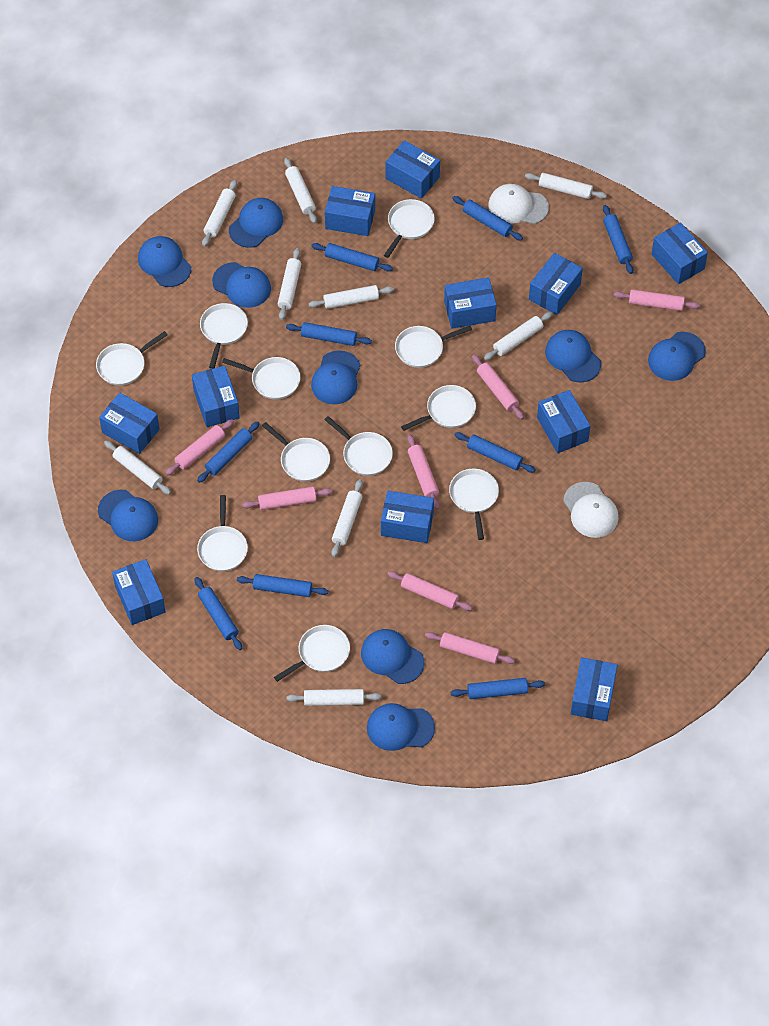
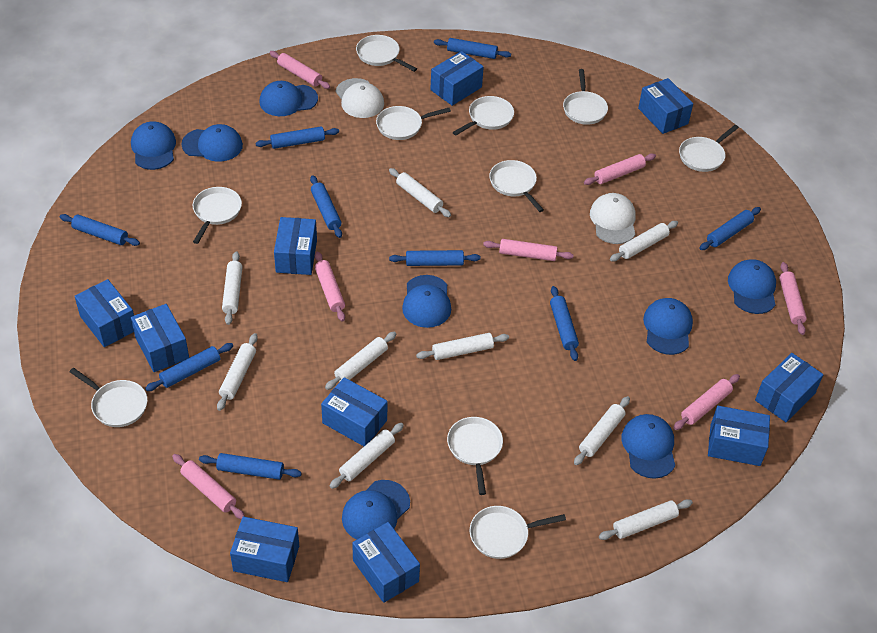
blue box: 11 -> 10
blue cap: 9 -> 8
white pan: 11 -> 10

